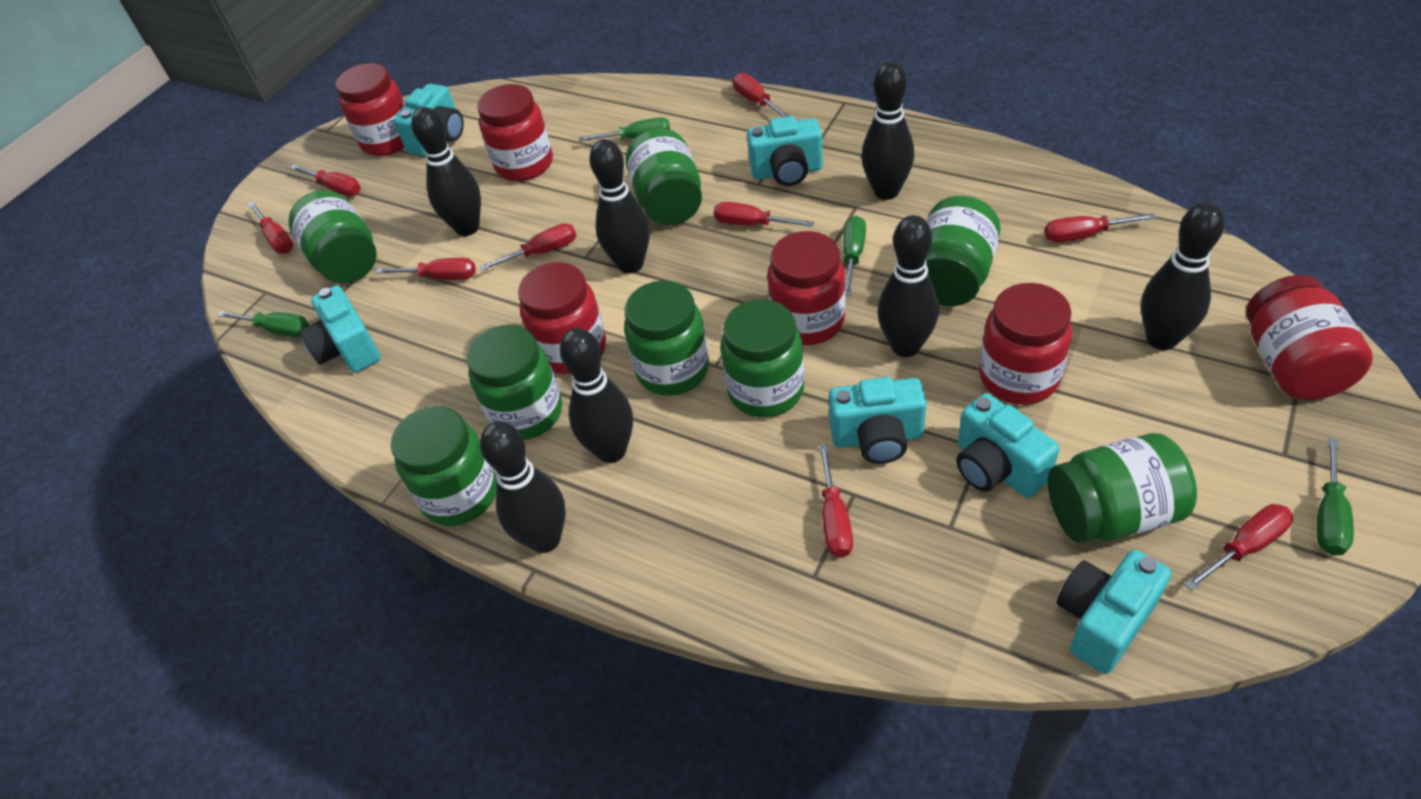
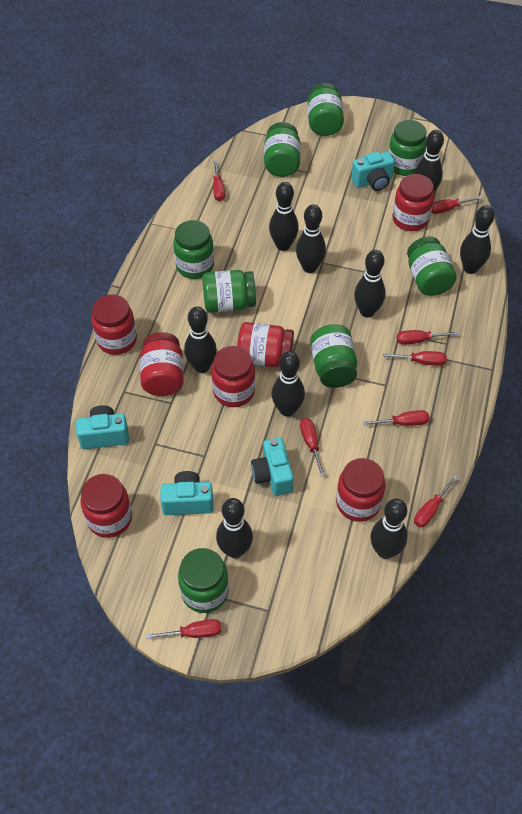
black bowling pin: 7 -> 9
green screwdriver: 4 -> 0
red jar: 6 -> 7
red screwdriver: 9 -> 8
turquoise camera: 6 -> 4

